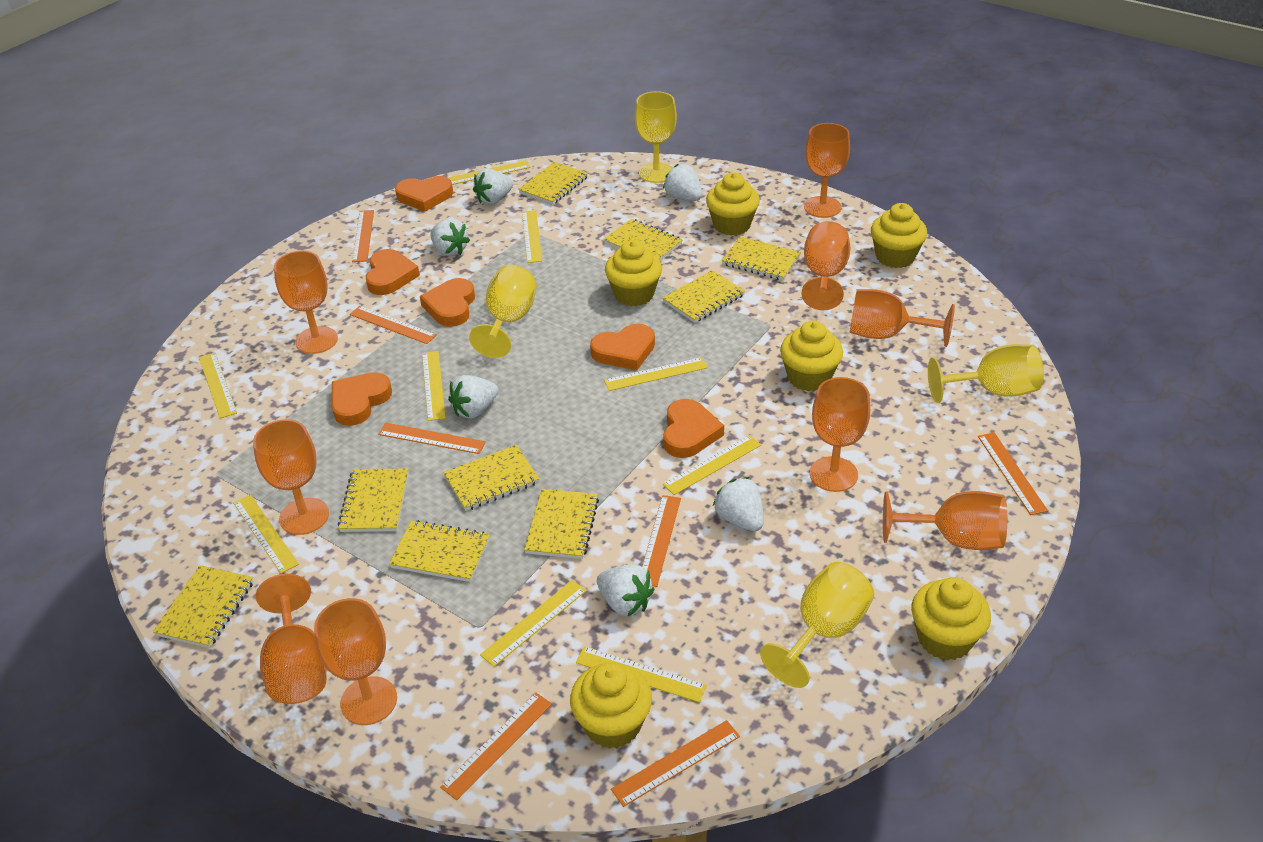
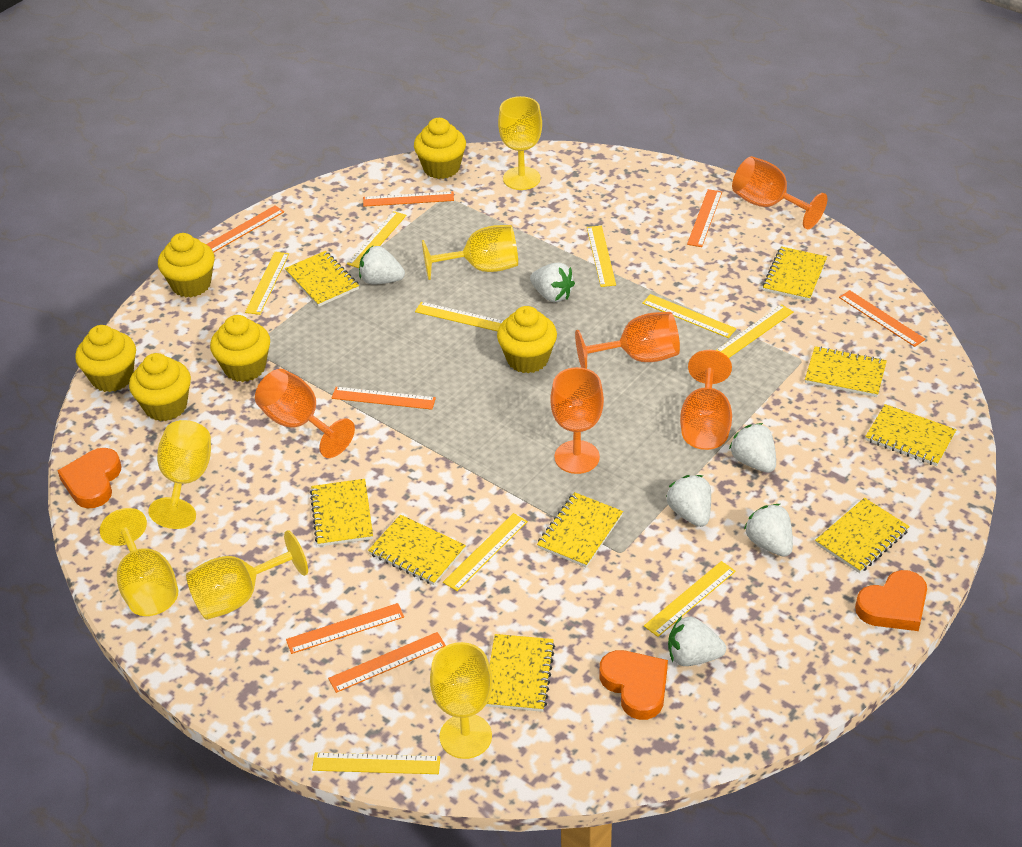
orange goblet: 9 -> 5
orange heart: 6 -> 3
yellow goblet: 4 -> 6

